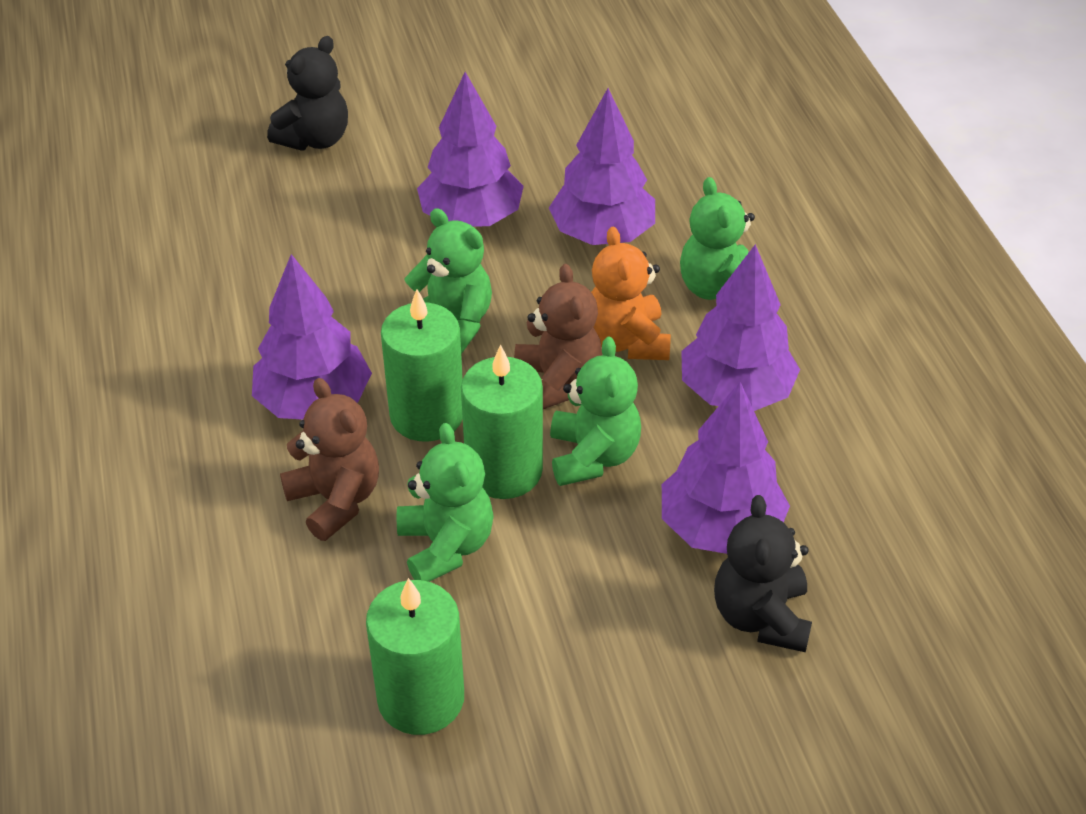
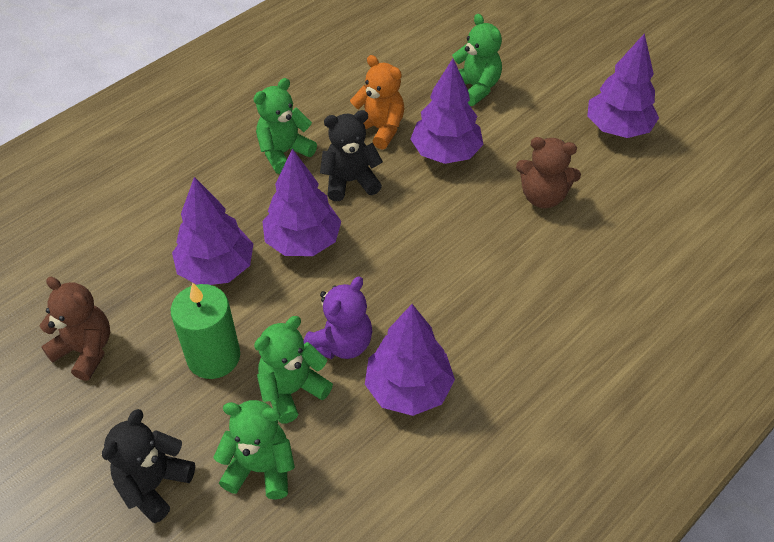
green candle: 3 -> 1
purple teddy bear: 0 -> 1

